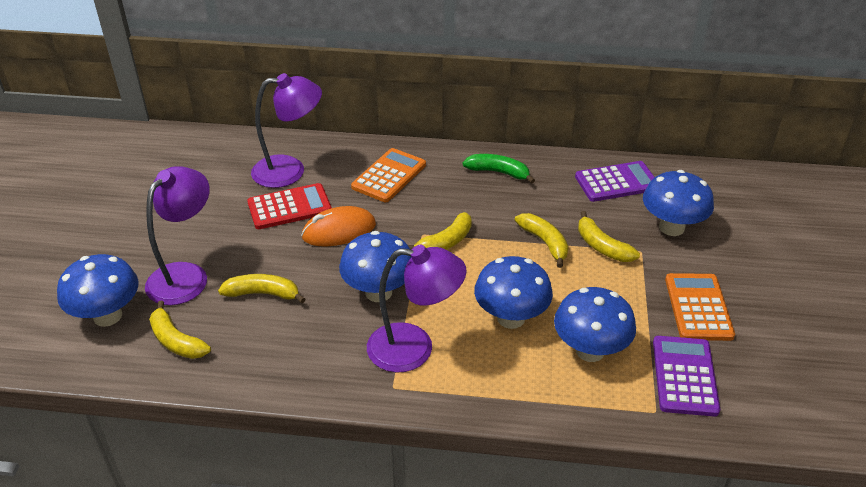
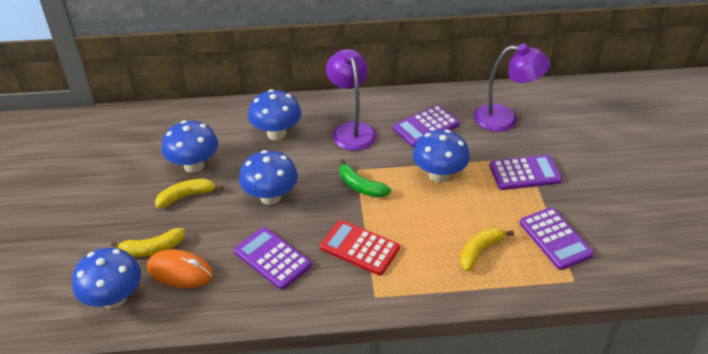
orange calculator: 2 -> 0
purple calculator: 2 -> 4
purple lamp: 3 -> 2
yellow banana: 5 -> 3

